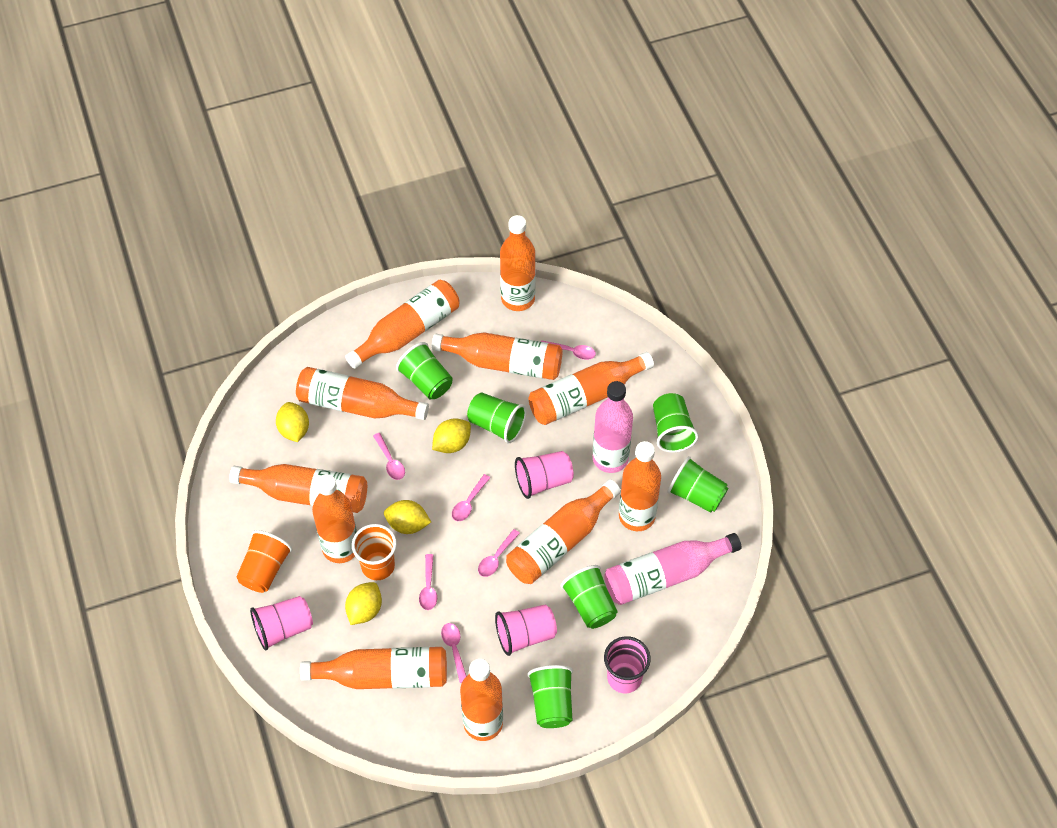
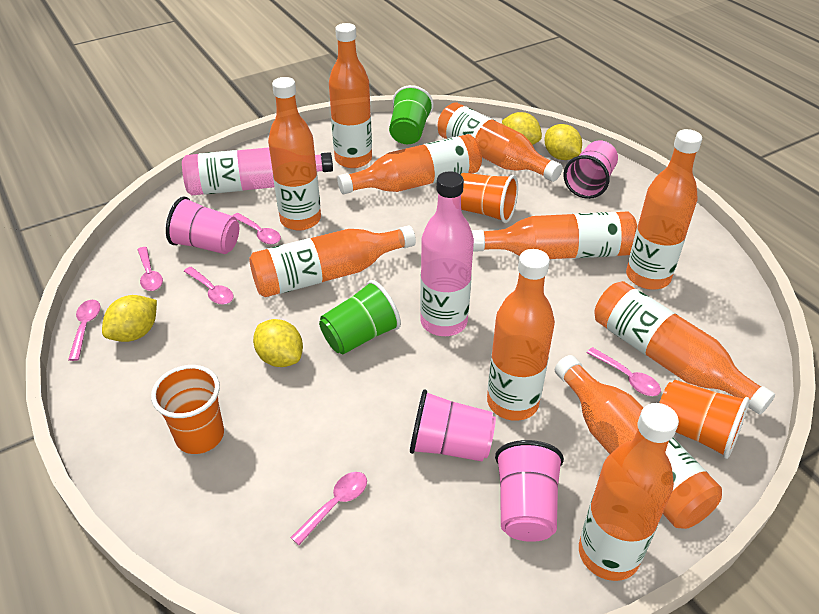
green cup: 6 -> 2
orange cup: 2 -> 3

